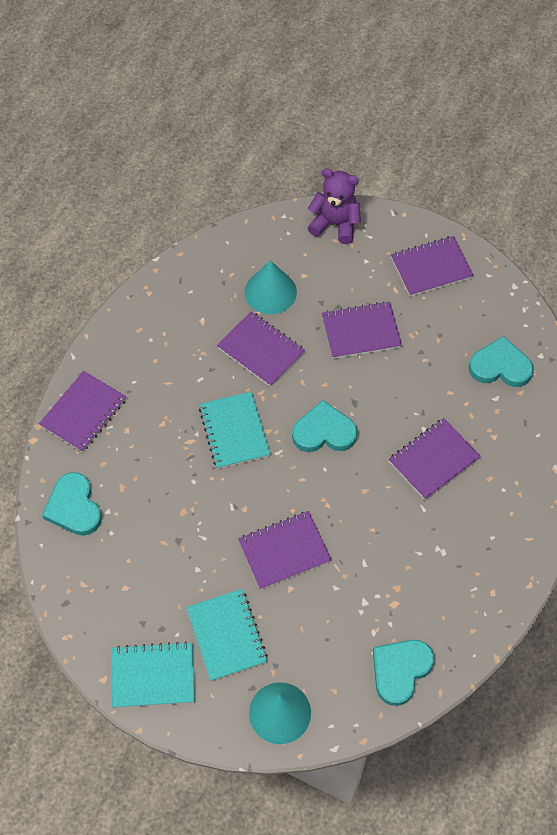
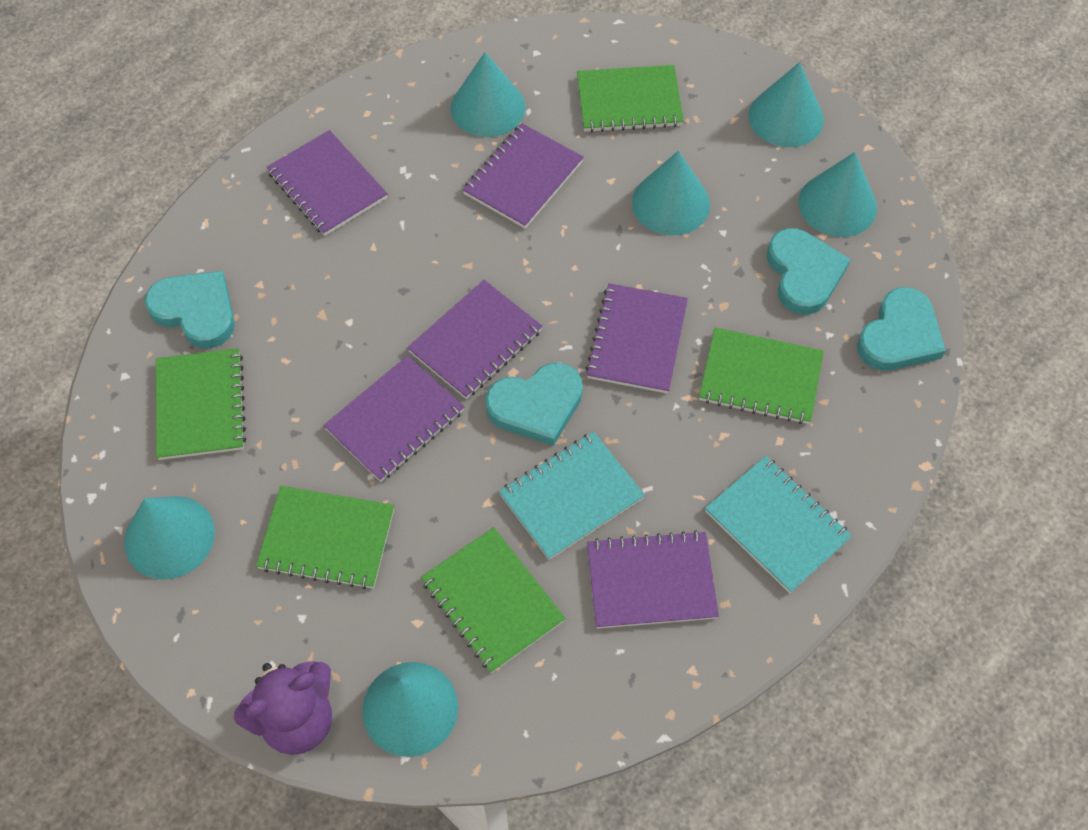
green notebook: 0 -> 5
turquoise cone: 2 -> 6
turquoise notebook: 3 -> 2

